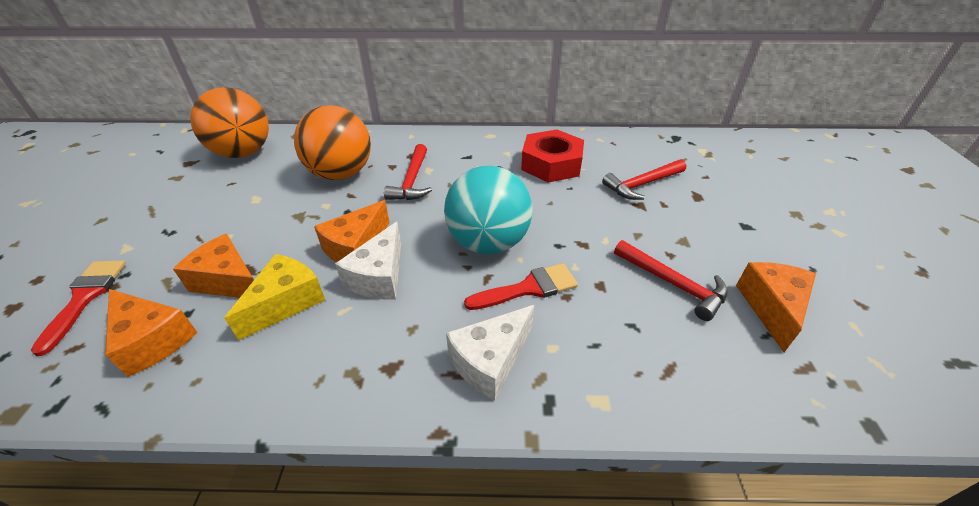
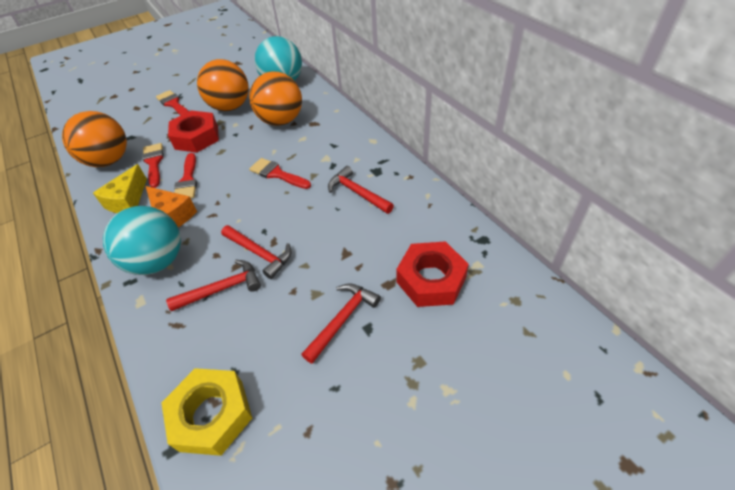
orange ball: 2 -> 3
orange cheese: 4 -> 1
red brush: 2 -> 4
red hammer: 3 -> 4
red nut: 1 -> 2
turquoise ball: 1 -> 2
white cheese: 2 -> 0
yellow nut: 0 -> 1

